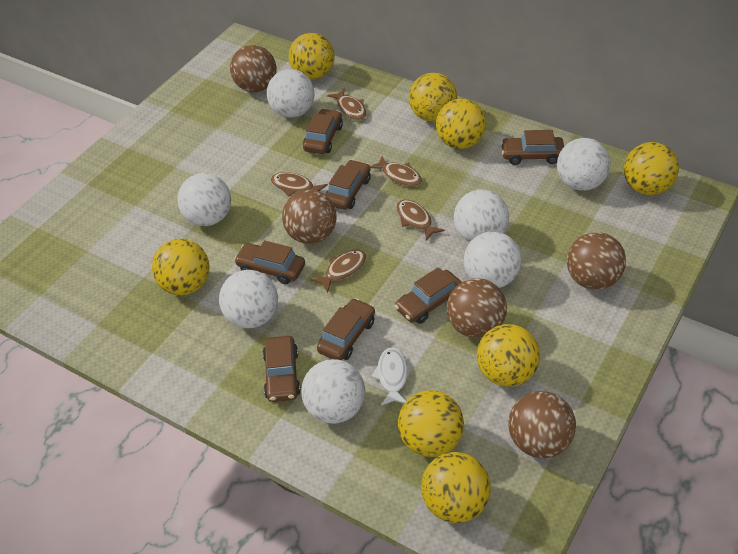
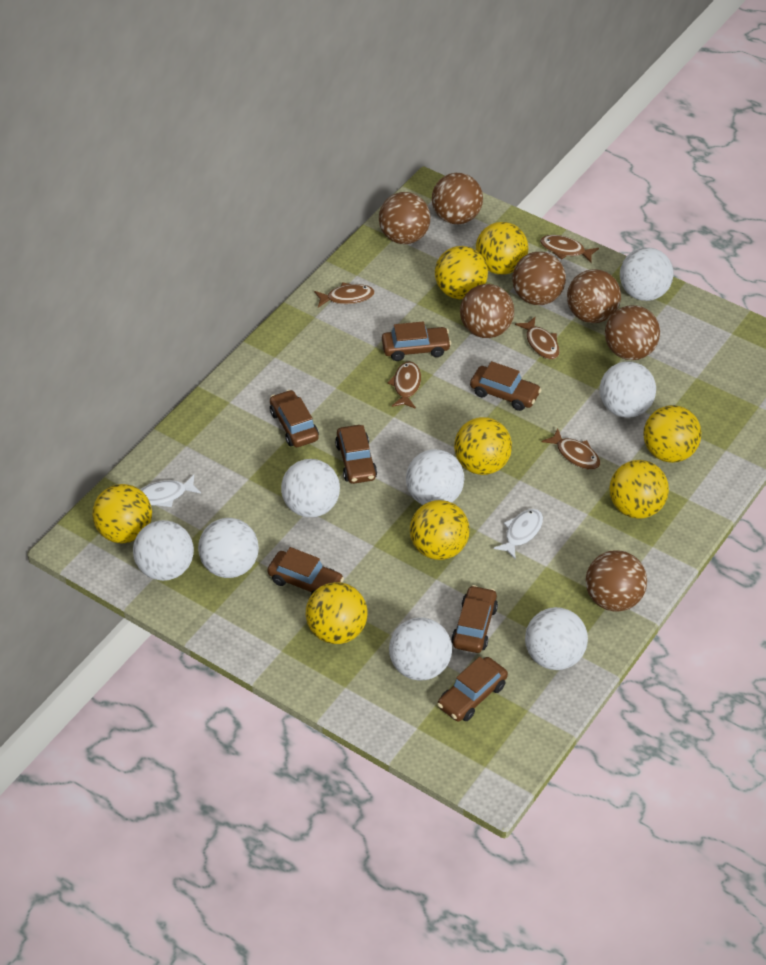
brown ball: 5 -> 7
white ball: 7 -> 8
white fish: 1 -> 2

